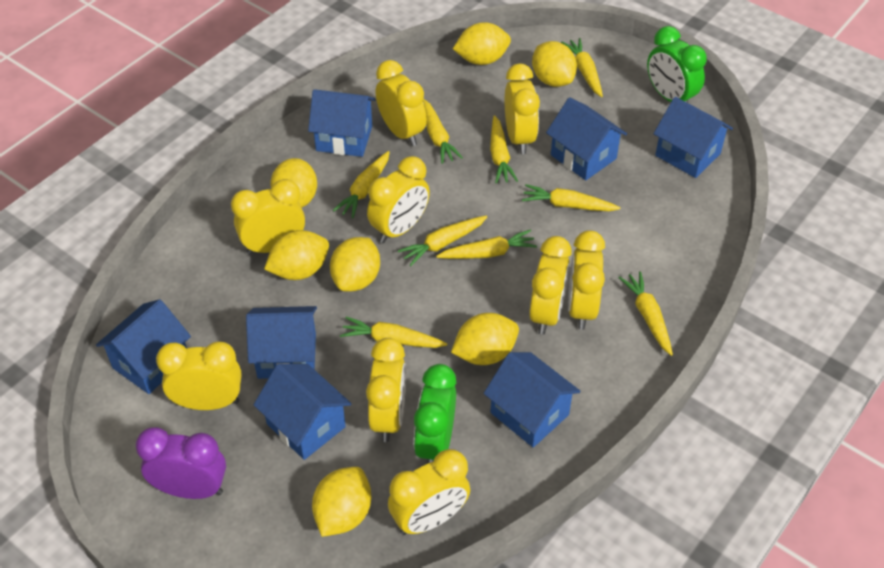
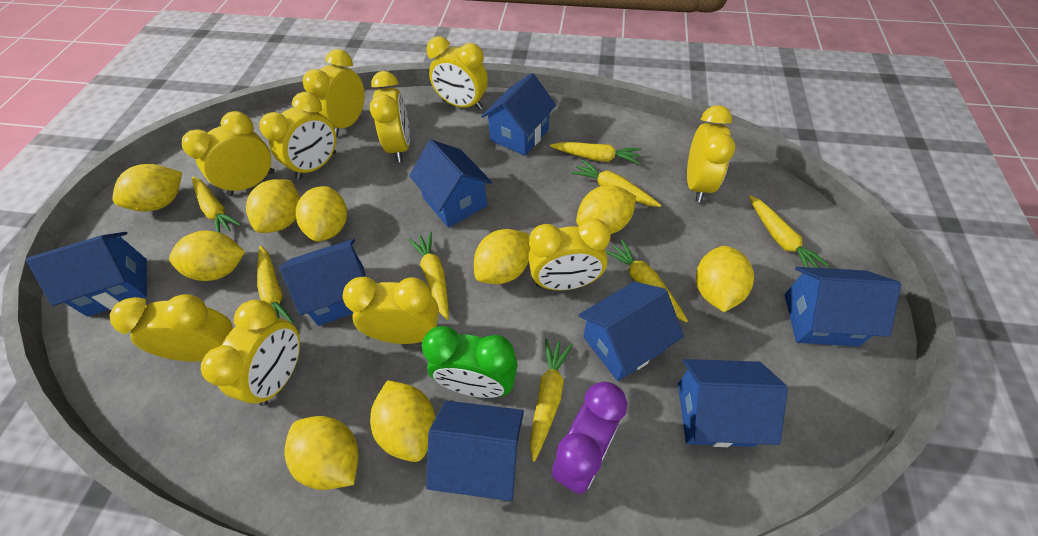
blue house: 7 -> 8
green clock: 2 -> 1
yellow carrot: 9 -> 8
yellow clock: 9 -> 10
yellow lemon: 7 -> 9

